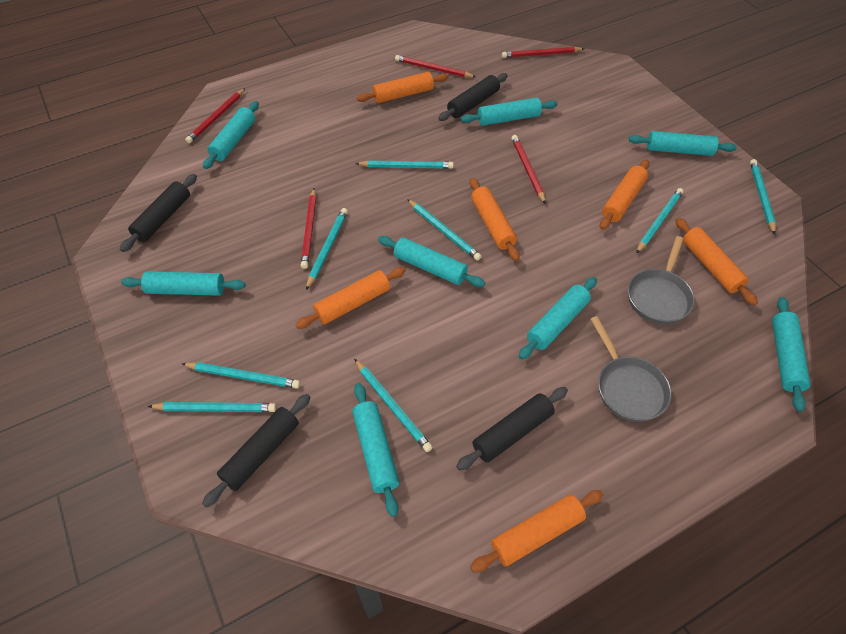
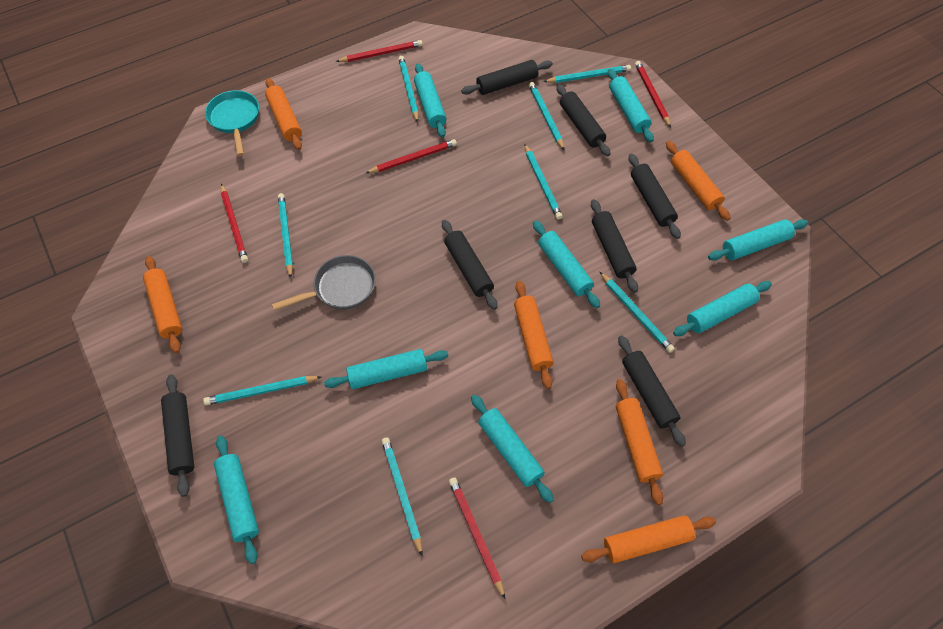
black rolling pin: 4 -> 7
grey pan: 2 -> 1
turquoise pan: 0 -> 1

